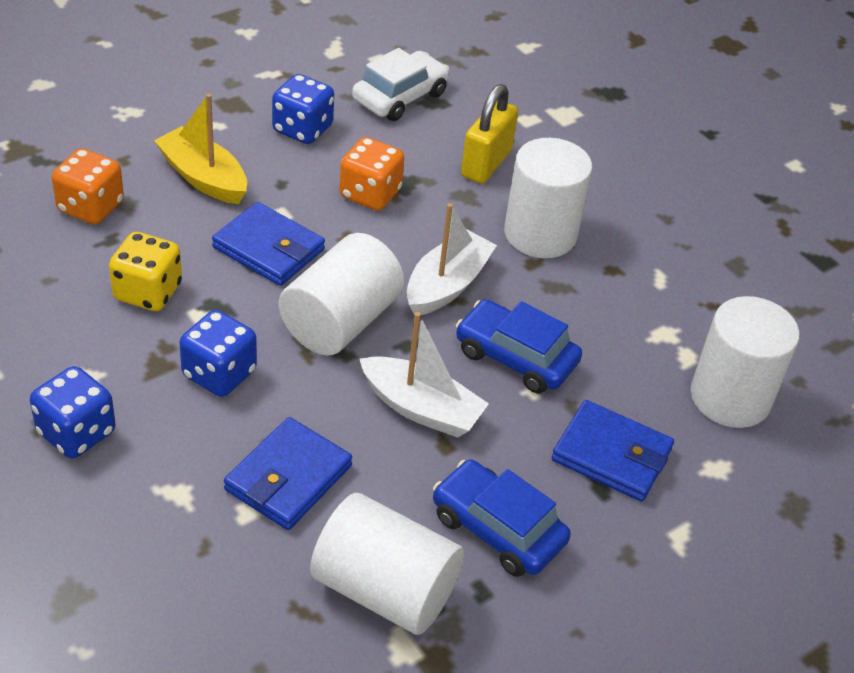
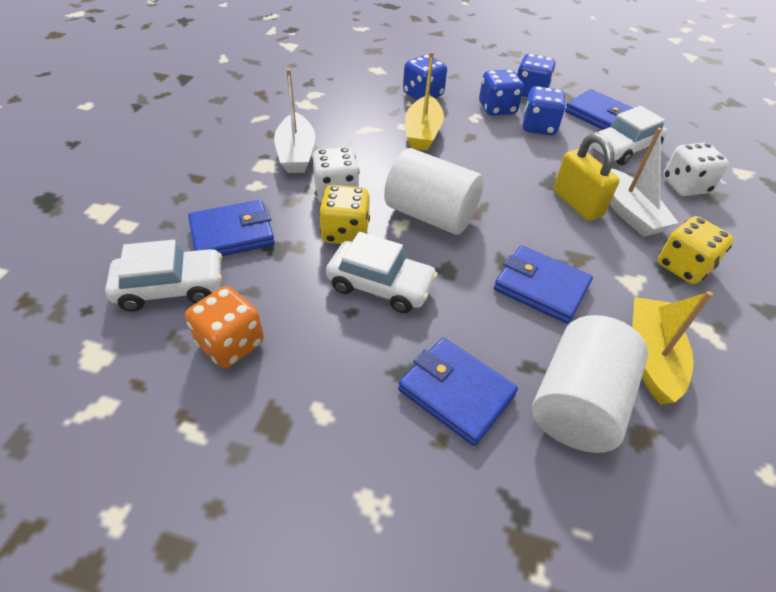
blue car: 2 -> 0
blue dice: 3 -> 4
blue wallet: 3 -> 4
orange dice: 2 -> 1
white car: 1 -> 3
white cylinder: 4 -> 2
white dice: 0 -> 2
yellow boat: 1 -> 2
yellow dice: 1 -> 2

